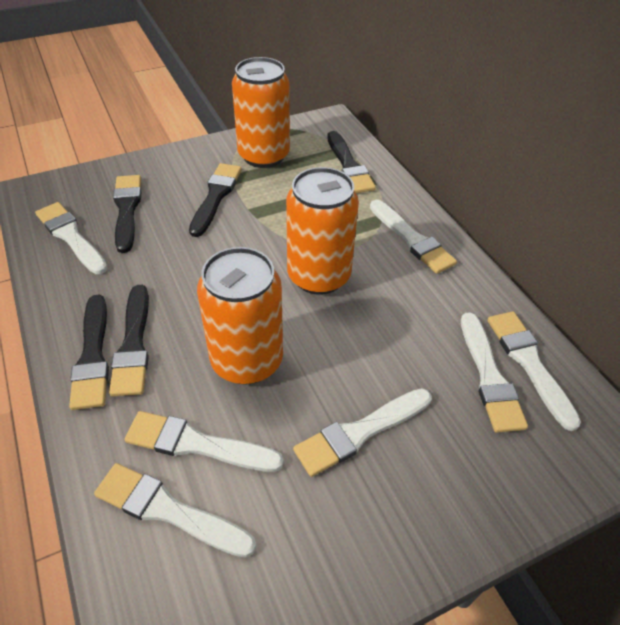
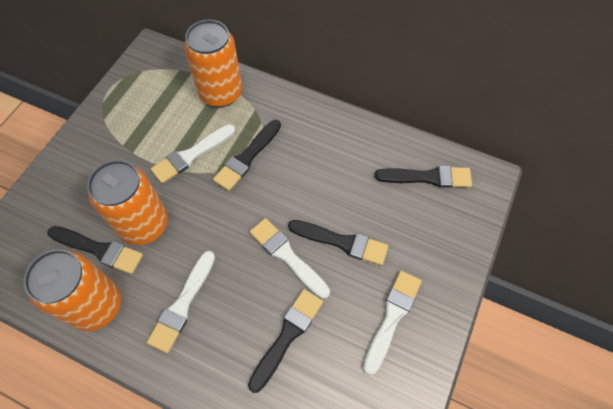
white brush: 7 -> 4

